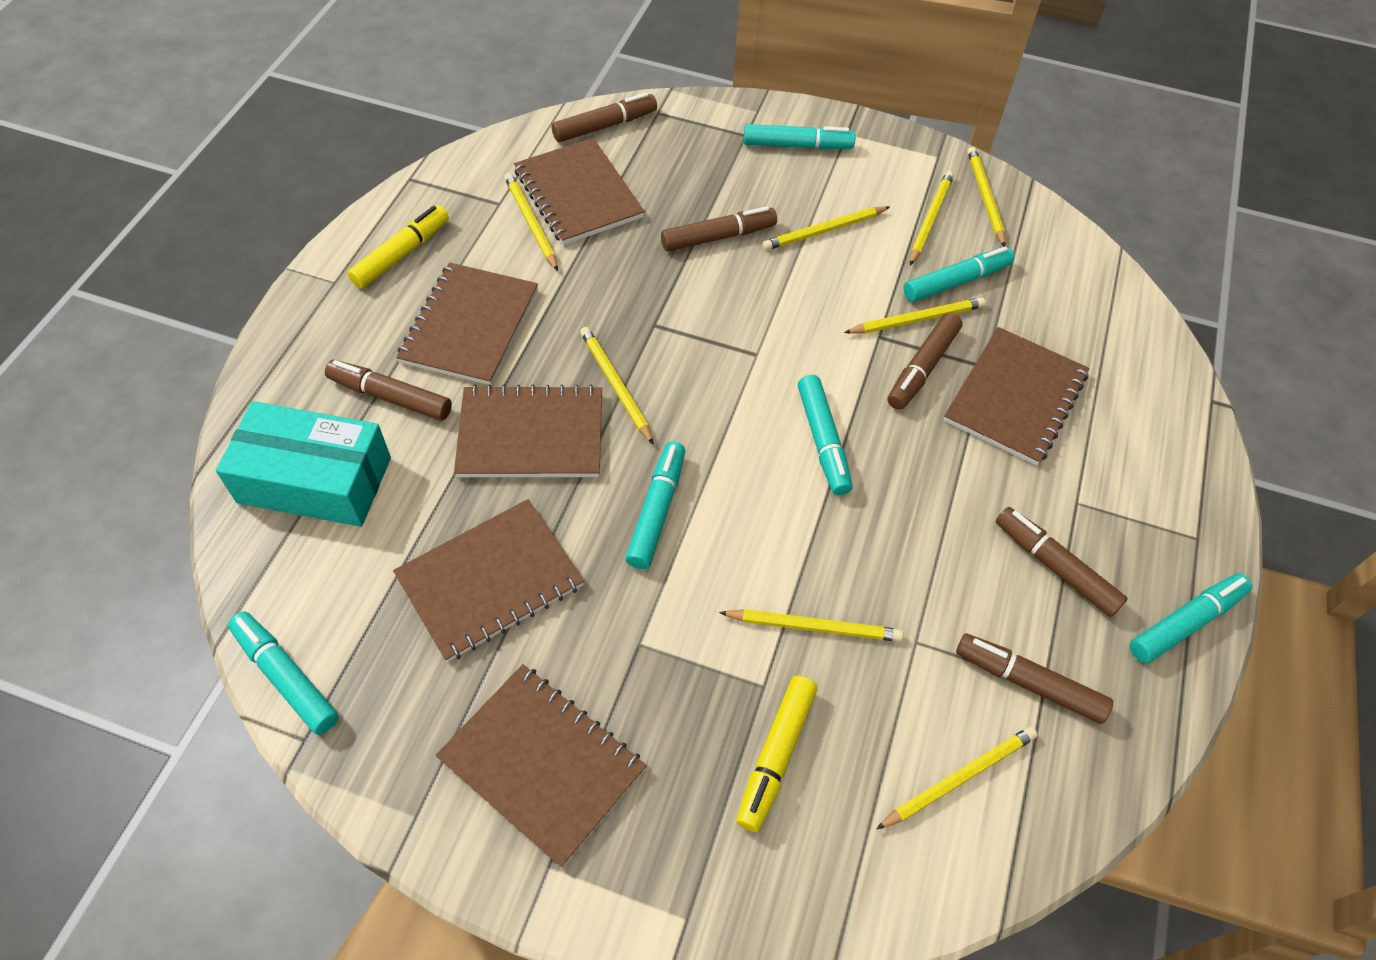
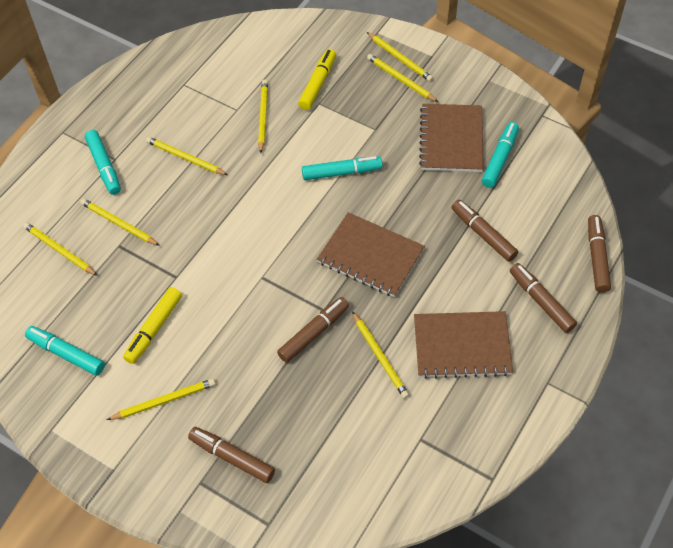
brown marker: 6 -> 5
brown notebook: 6 -> 3
turquoise box: 1 -> 0
turquoise marker: 6 -> 4

